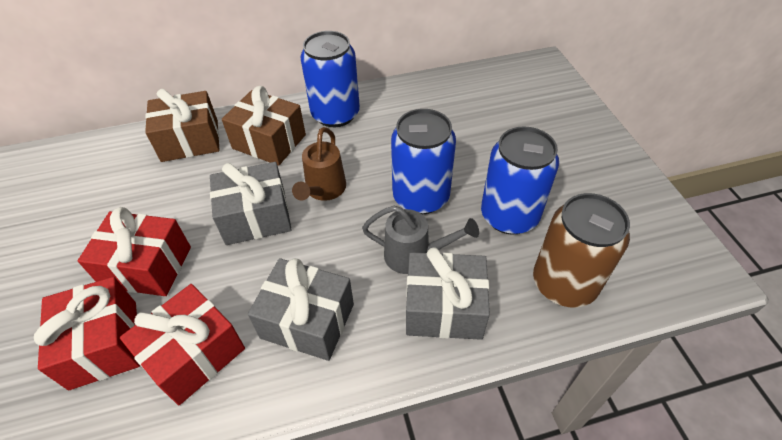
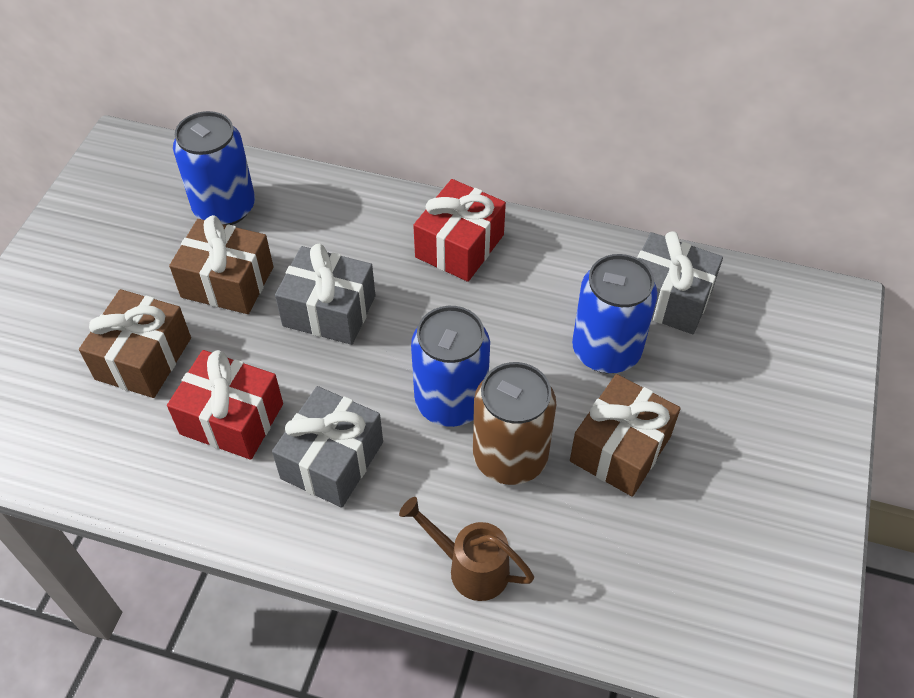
brown gift: 2 -> 3
grey watering can: 1 -> 0
red gift: 3 -> 2

